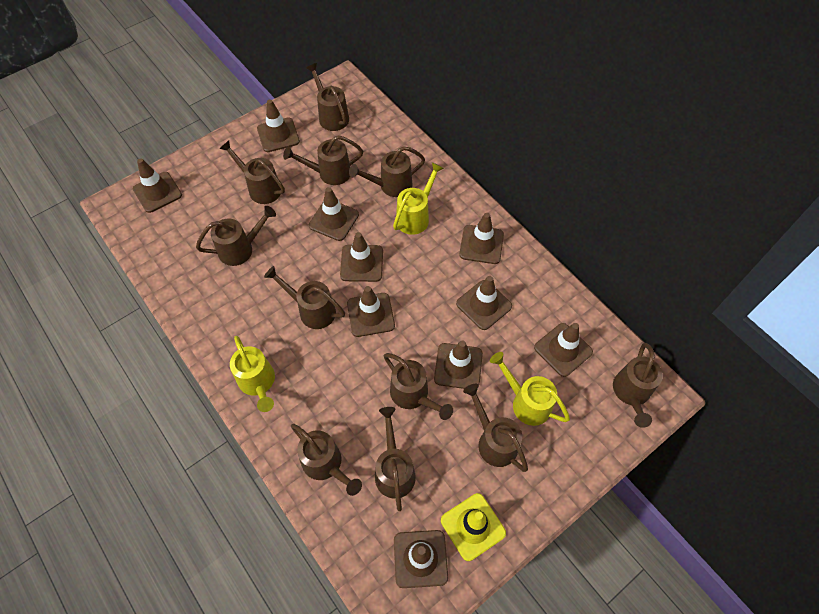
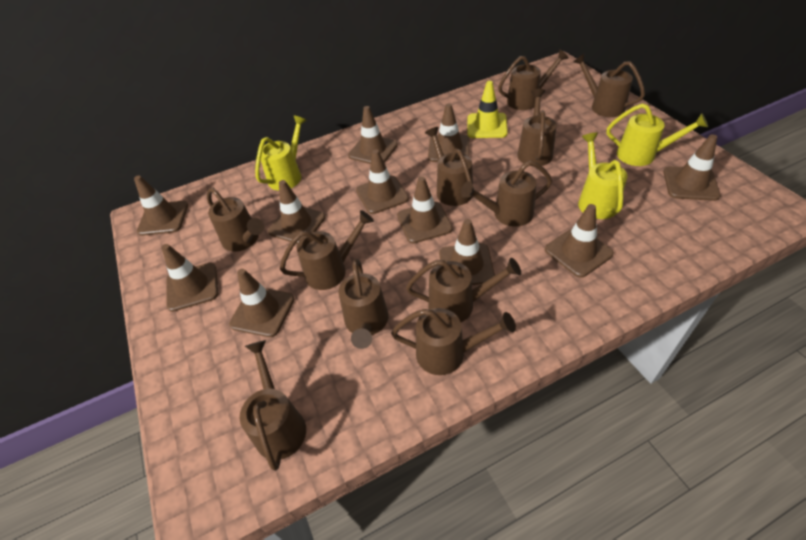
brown traffic cone: 10 -> 11

